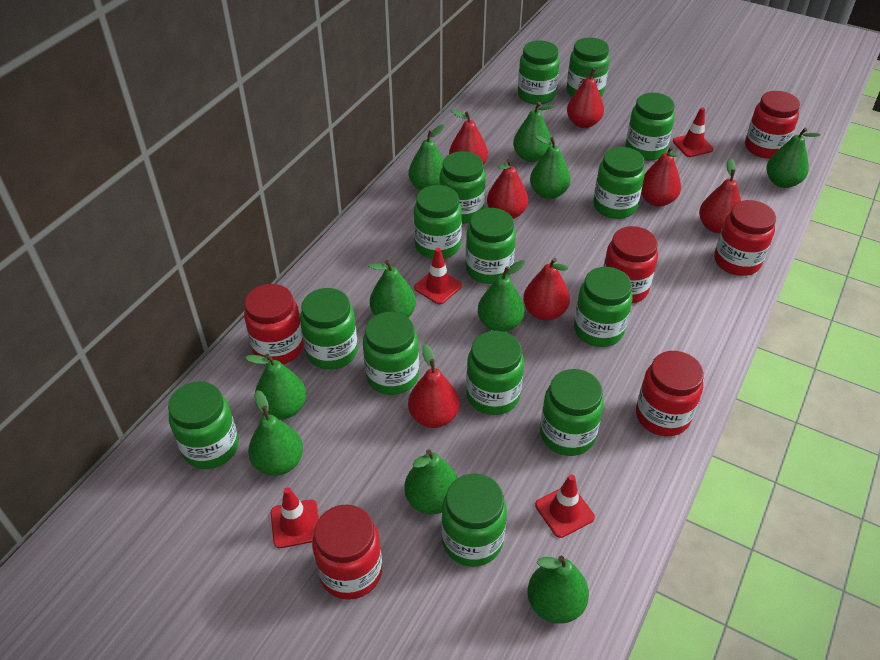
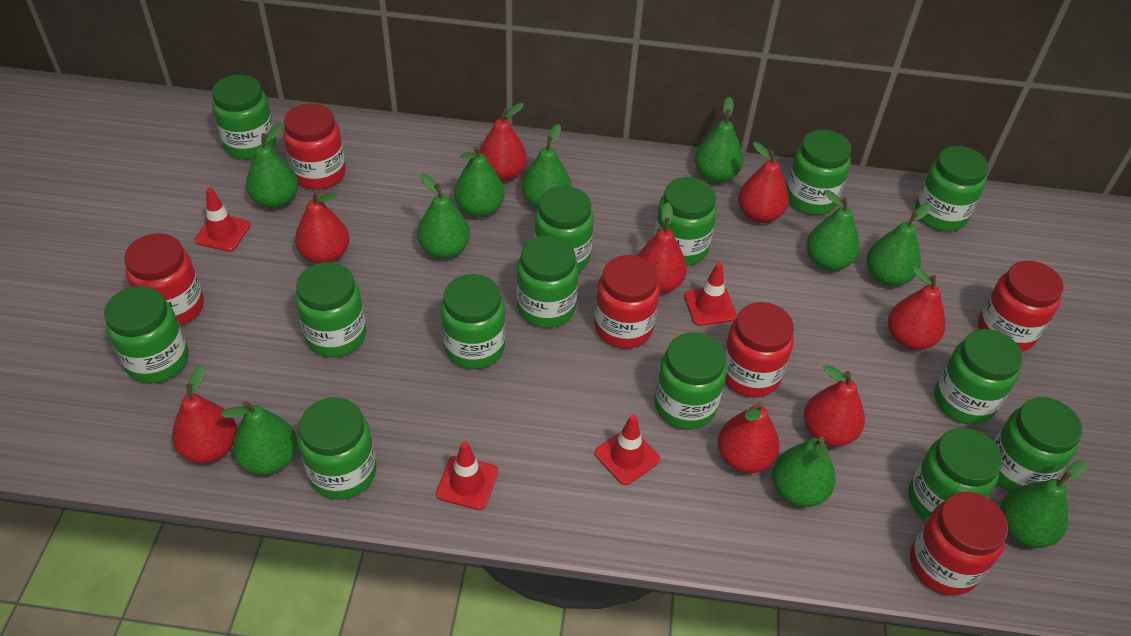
red pear: 7 -> 8

